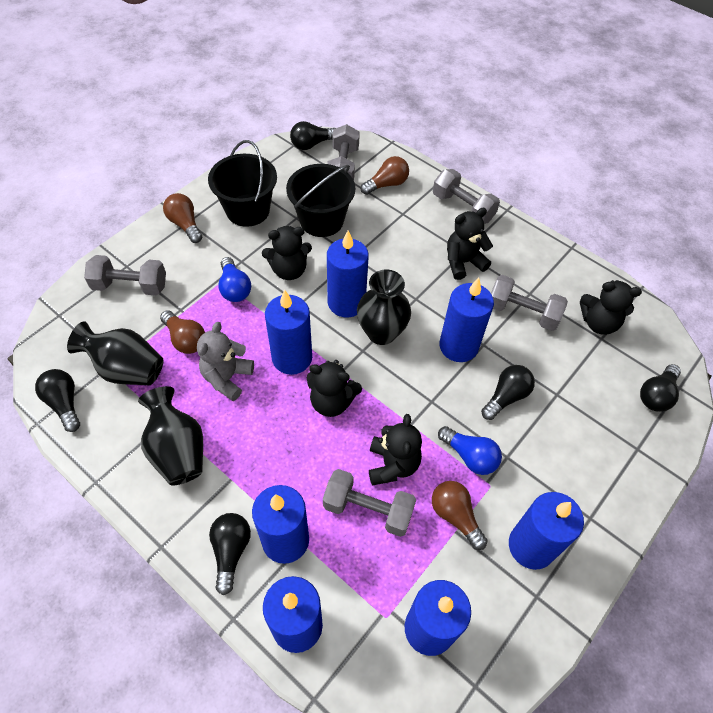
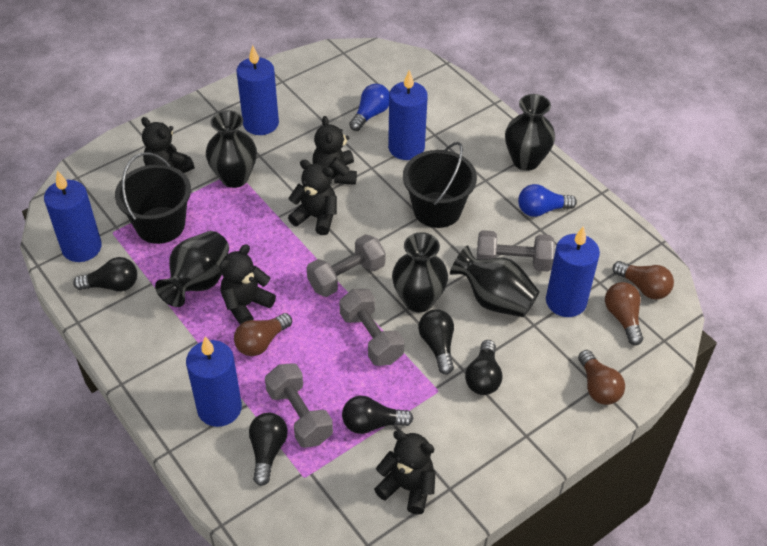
black vase: 3 -> 5
blue candle: 7 -> 5
grey dumbbell: 5 -> 4
grey teddy bear: 1 -> 0

